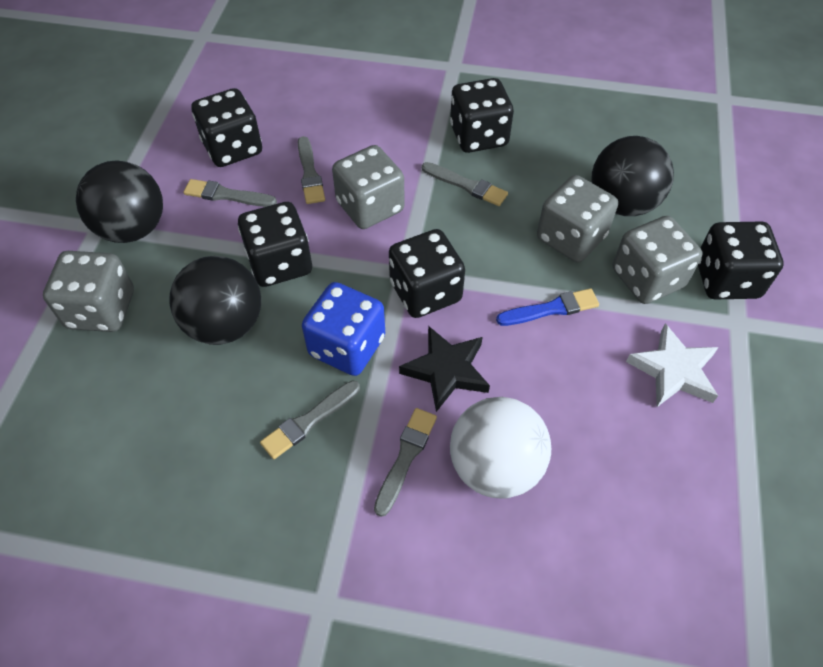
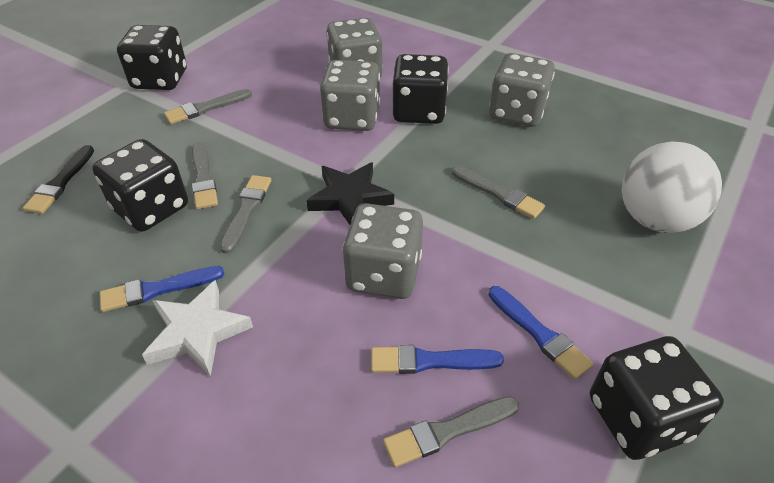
black ball: 3 -> 0
black brush: 0 -> 1
black dice: 5 -> 4
blue brush: 1 -> 3
blue dice: 1 -> 0

